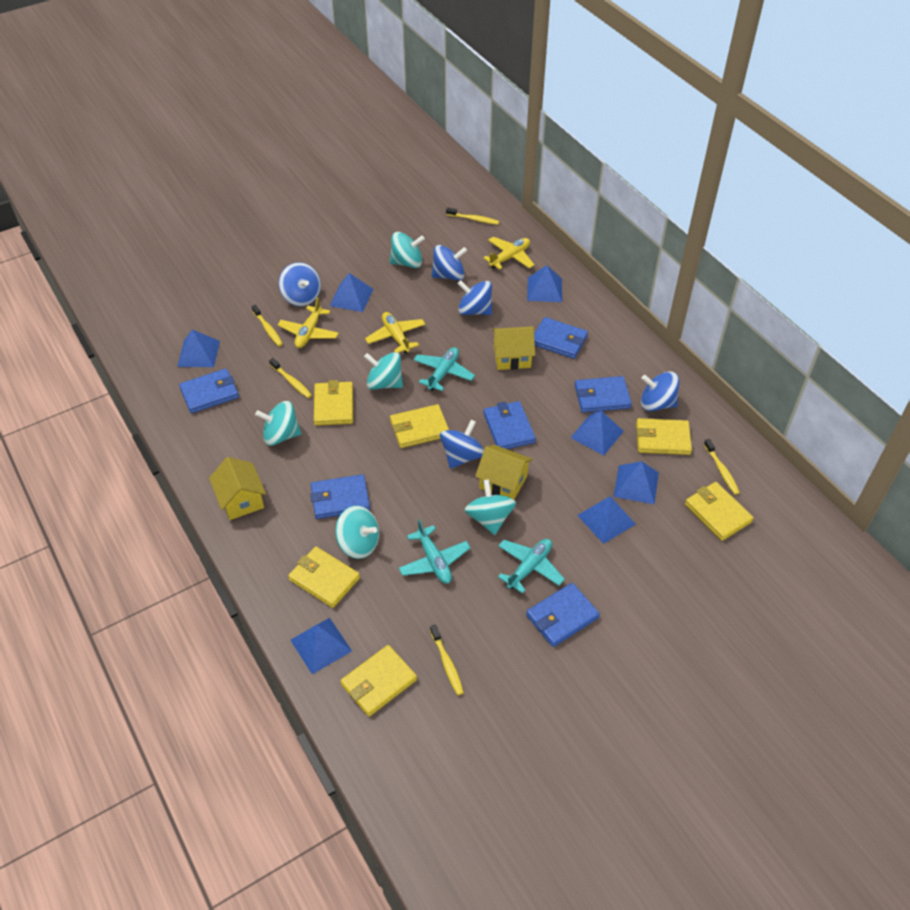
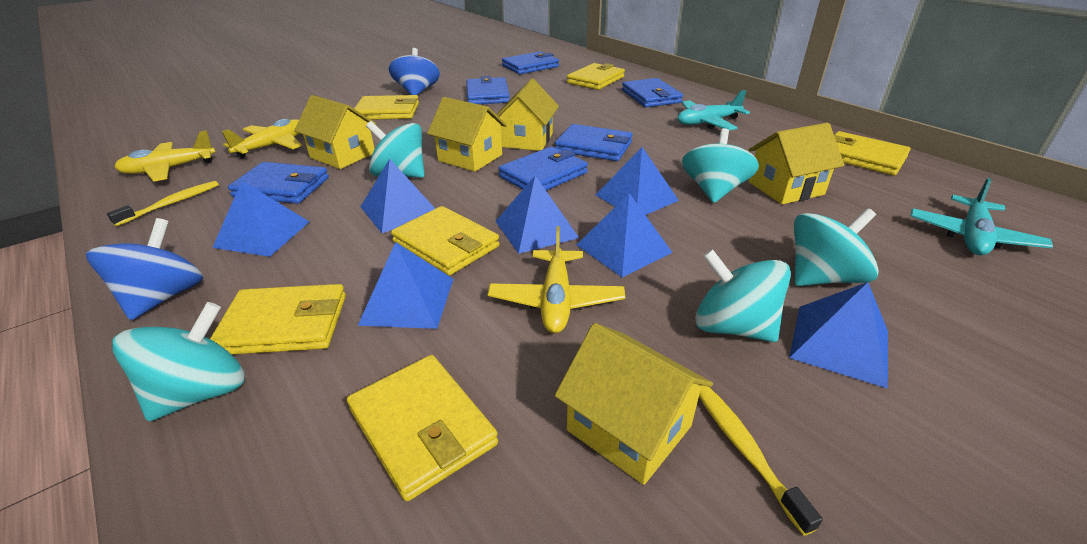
blue spinning top: 5 -> 2
turquoise plane: 3 -> 2
yellow house: 3 -> 5
yellow toothbrush: 5 -> 2

